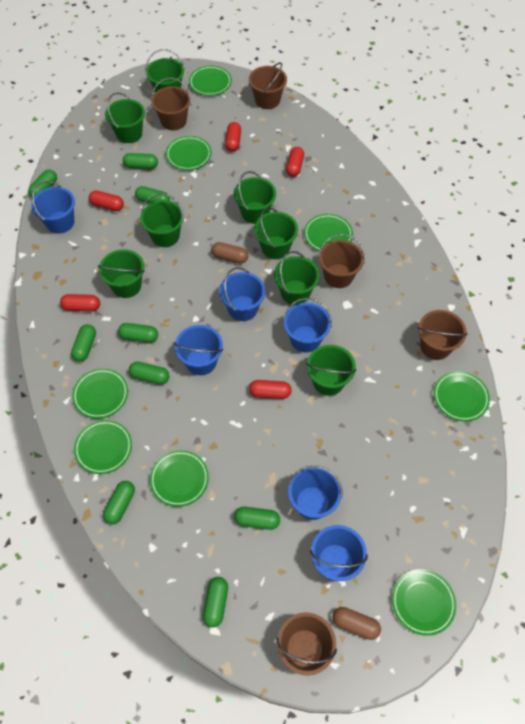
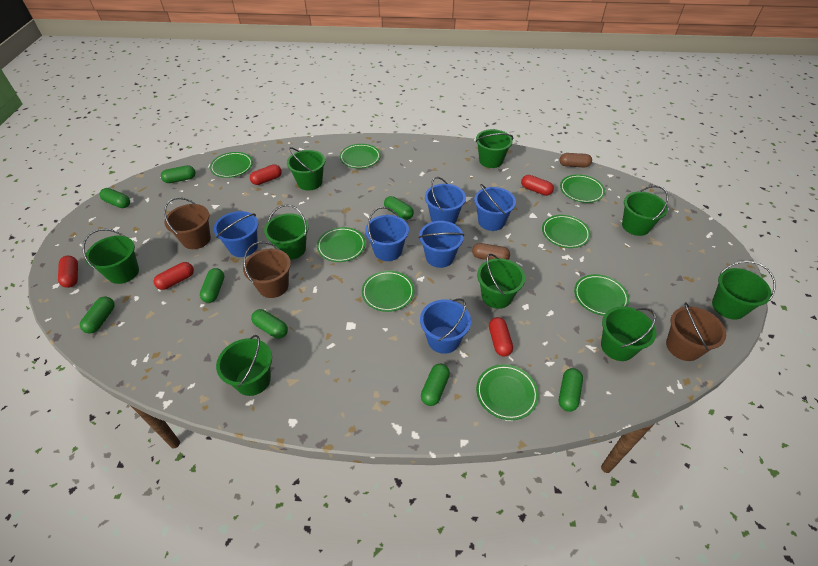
brown bucket: 5 -> 3
green bucket: 8 -> 9
green capsule: 9 -> 8

